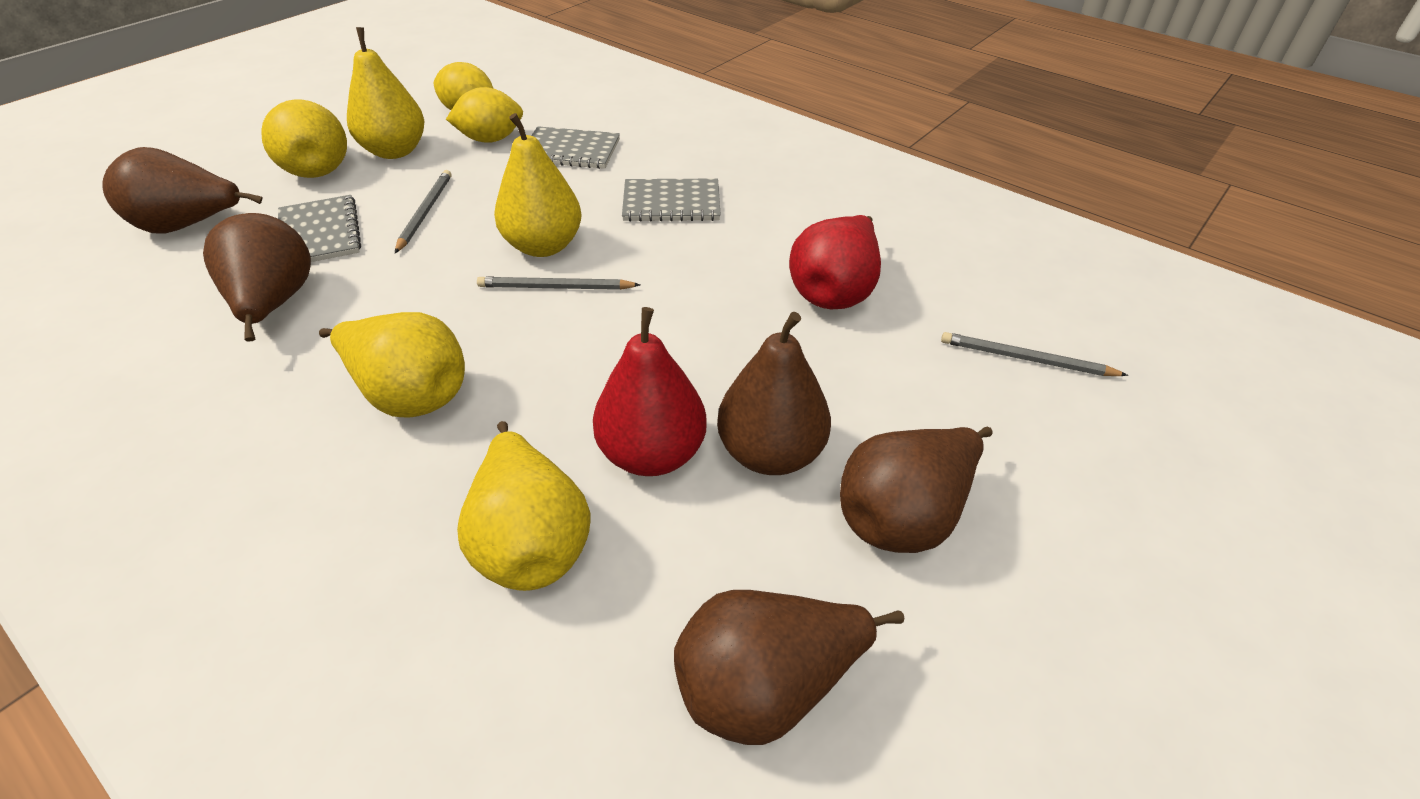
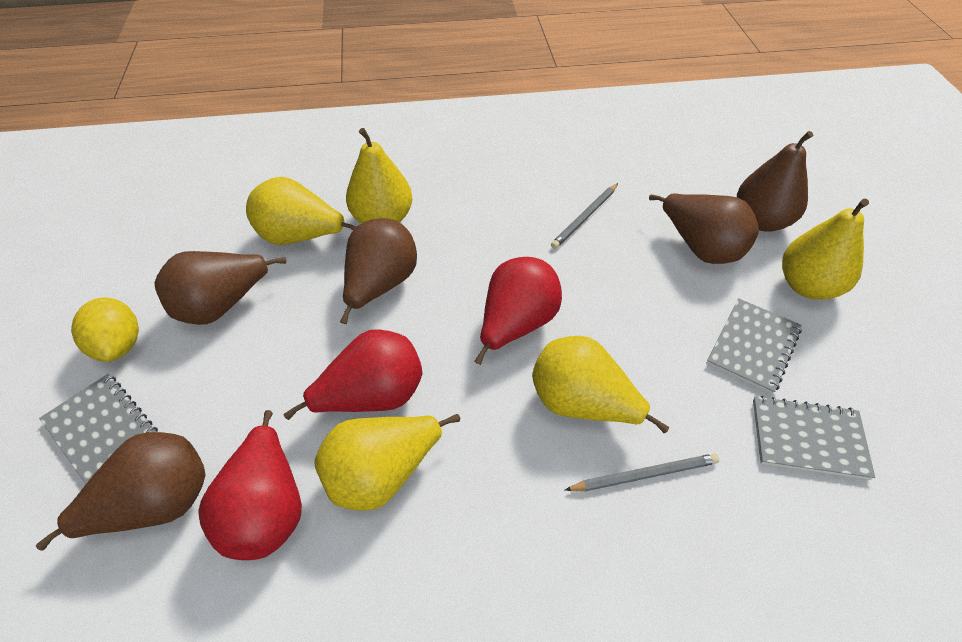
grey pencil: 3 -> 2
red pear: 2 -> 3
yellow lemon: 2 -> 1

